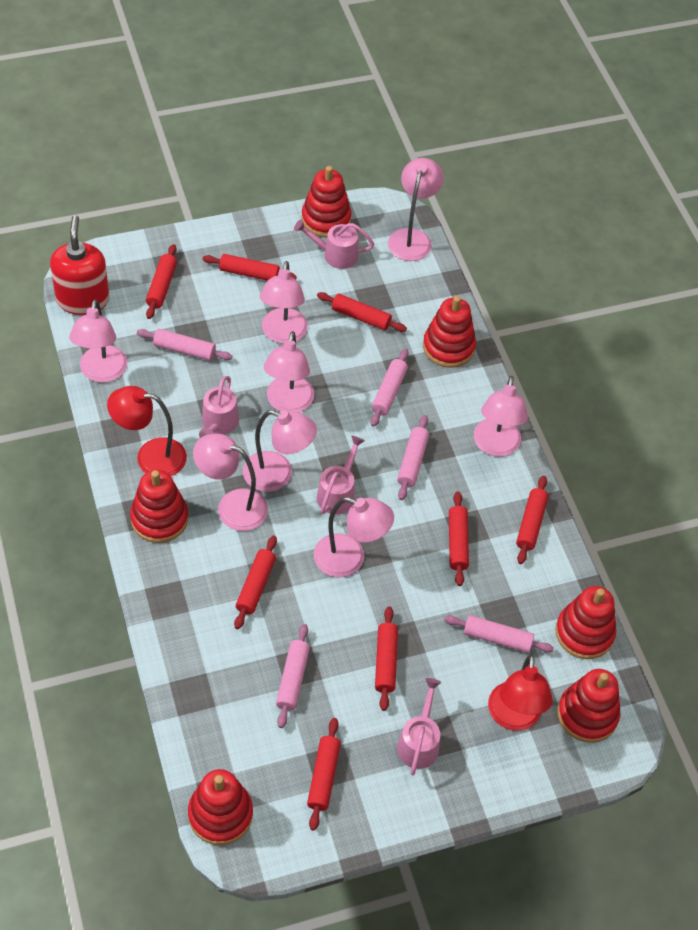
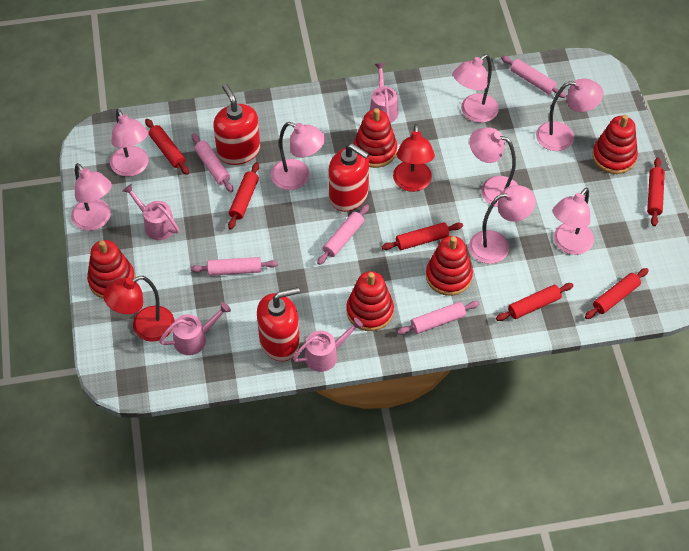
red rolling pin: 8 -> 6
red soap dispenser: 1 -> 3
red stacking toy: 6 -> 5

